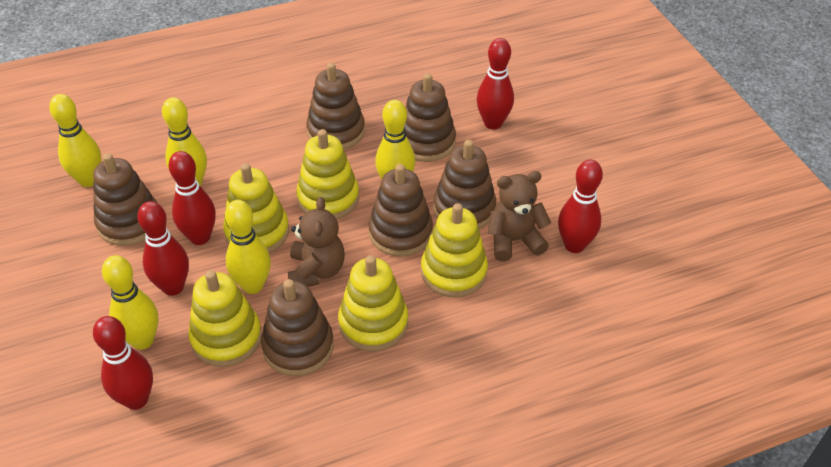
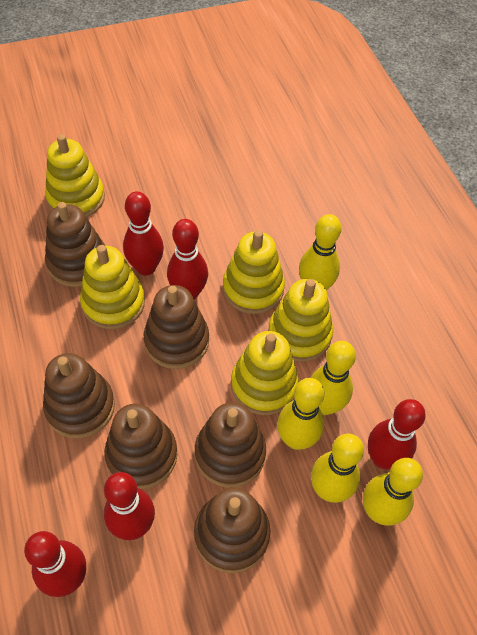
brown teddy bear: 2 -> 0

